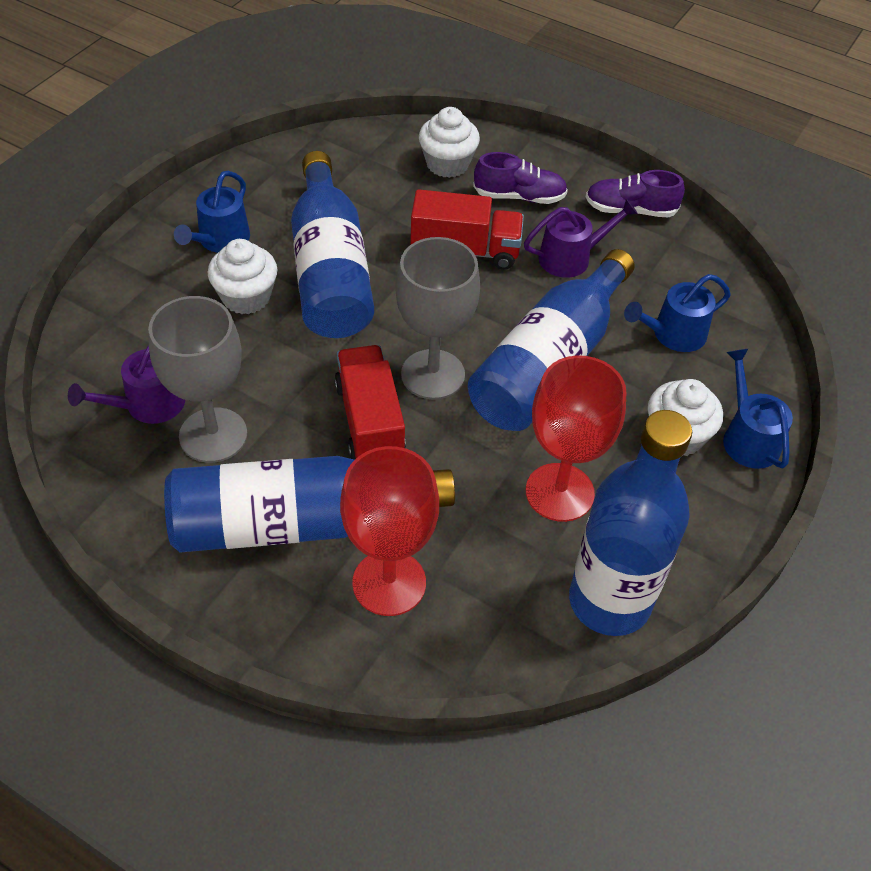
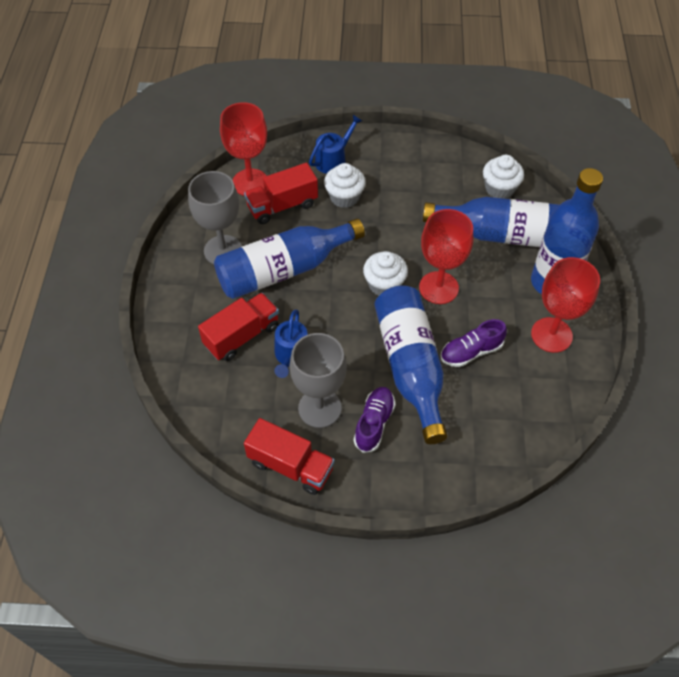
blue watering can: 3 -> 2
purple watering can: 2 -> 0
red goblet: 2 -> 3
red truck: 2 -> 3

